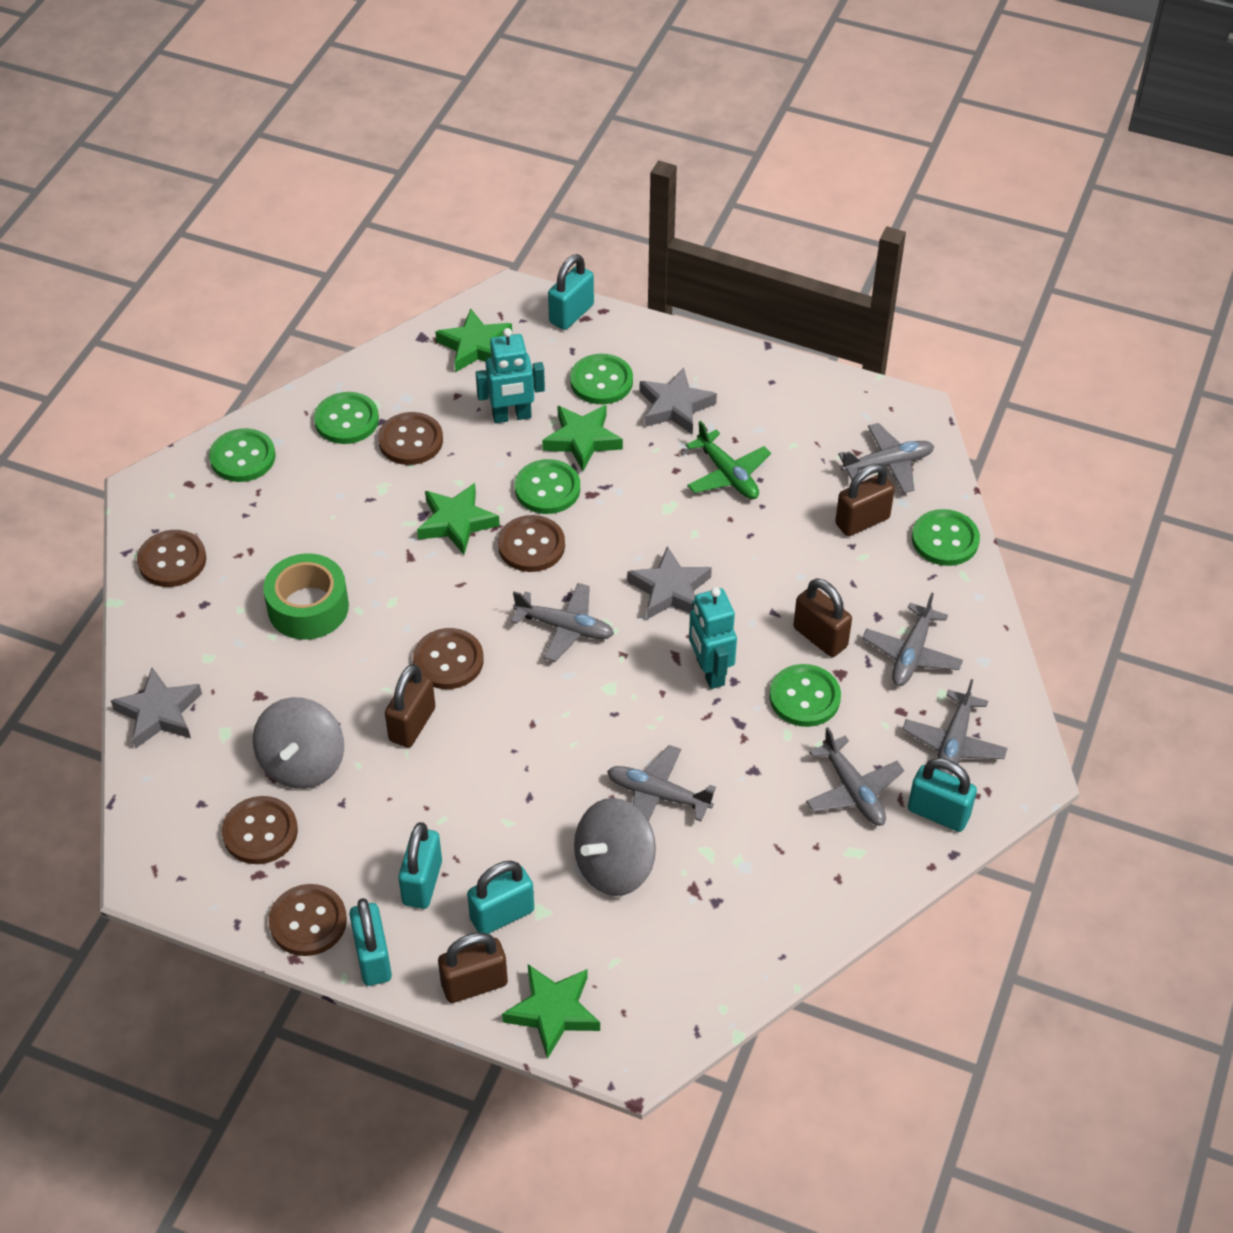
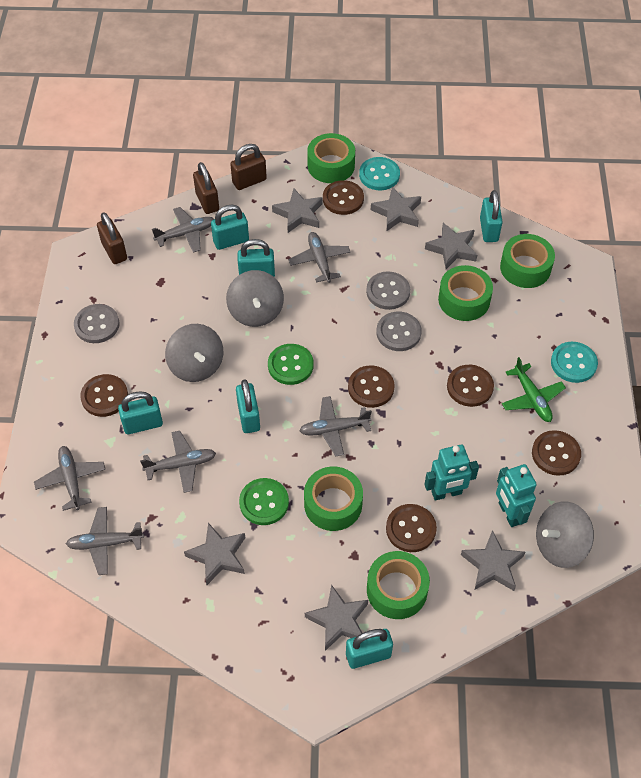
brown padlock: 4 -> 3
green button: 6 -> 2
green star: 4 -> 0
green tape: 1 -> 5
grey button: 0 -> 3
grey spinning top: 2 -> 3
grey star: 3 -> 6
turquoise button: 0 -> 2
turquoise padlock: 5 -> 6

